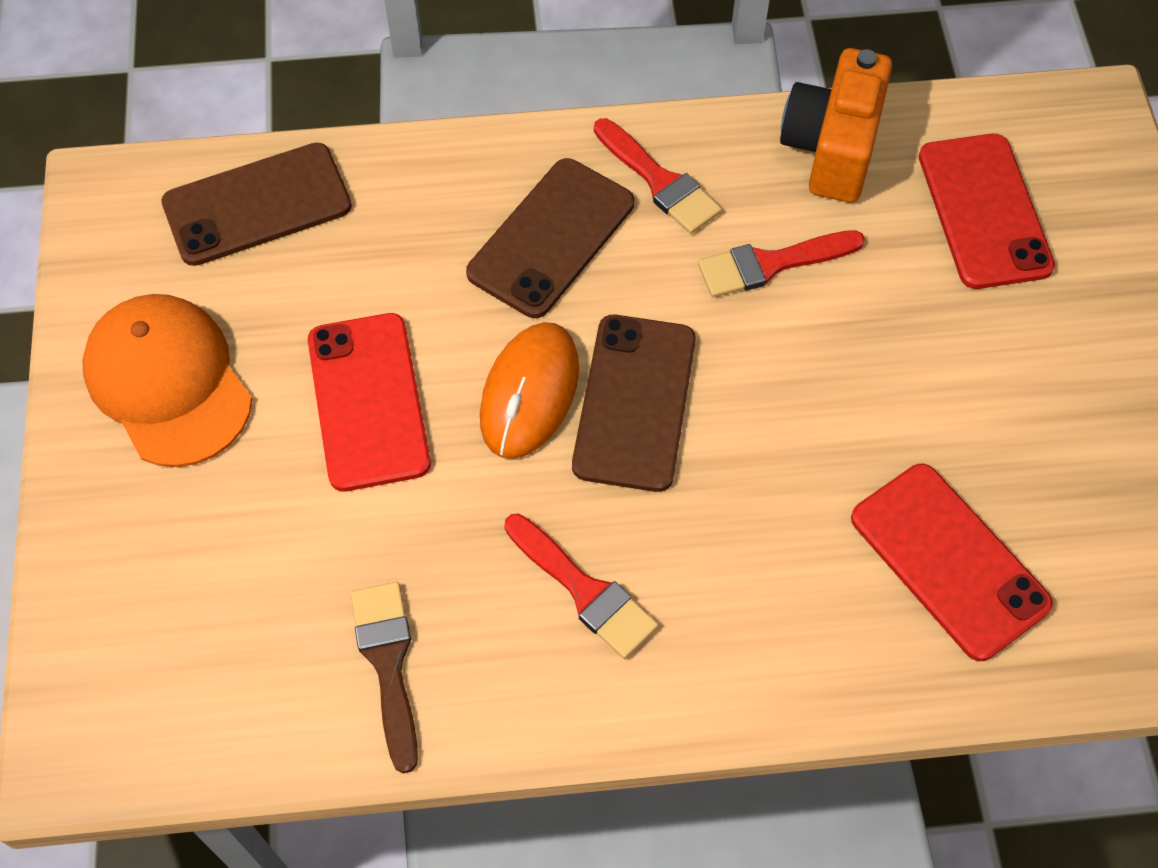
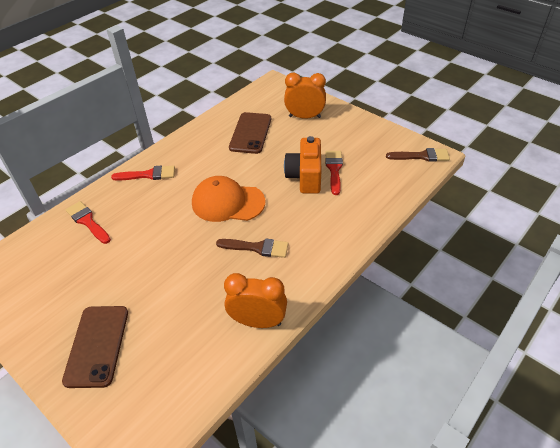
brown brush: 1 -> 2
brown phone: 3 -> 2
orange clock: 0 -> 2
orange mouse: 1 -> 0
red phone: 3 -> 0

